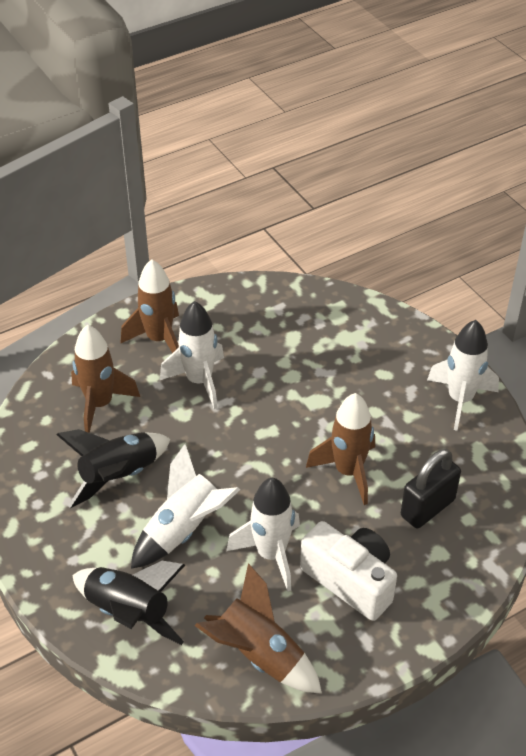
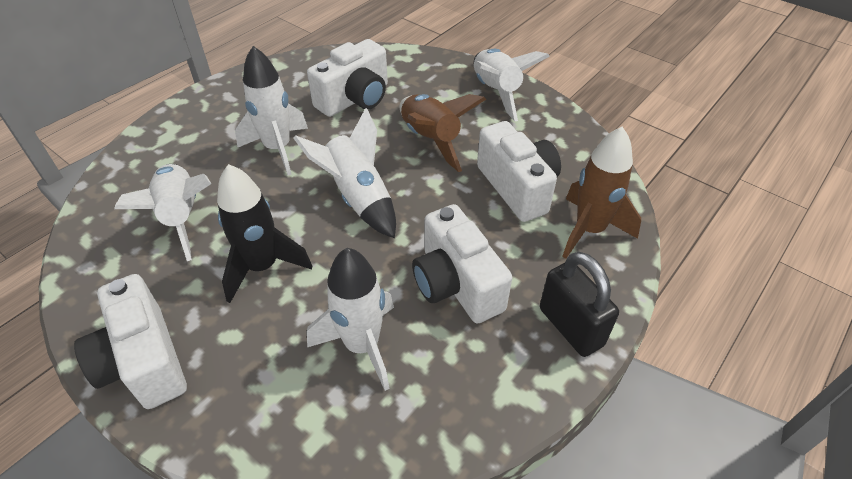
black rocket: 2 -> 1
brown rocket: 4 -> 2
white camera: 1 -> 4
white rocket: 4 -> 5

